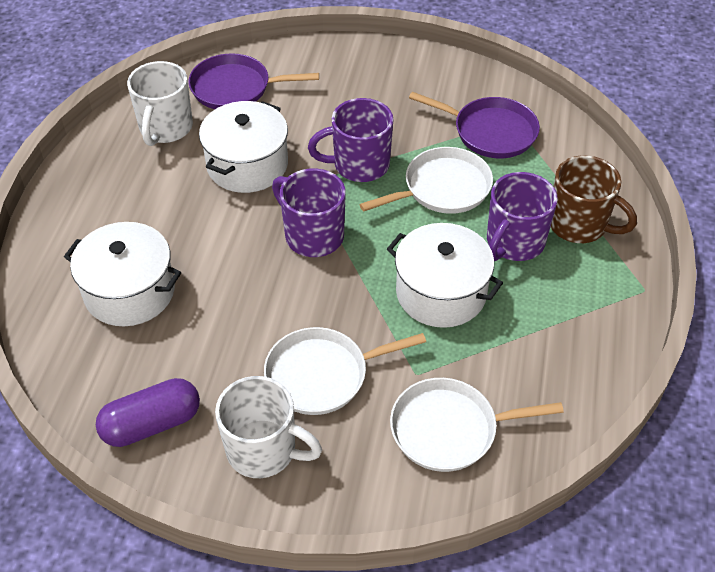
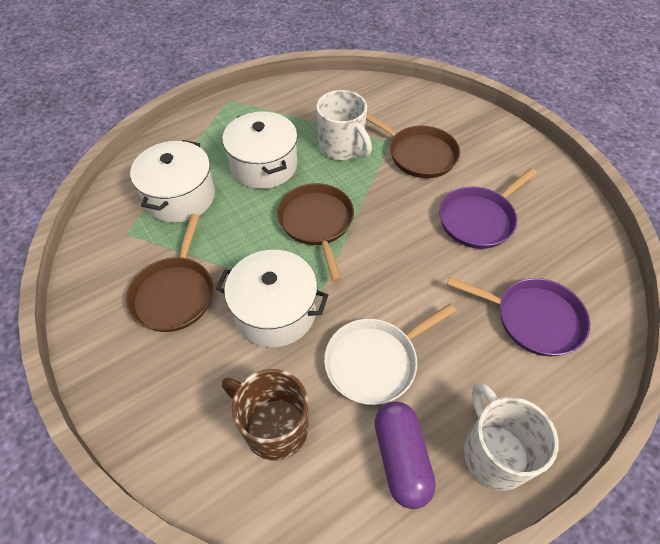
brown pan: 0 -> 3
purple mug: 3 -> 0
white pan: 3 -> 1

